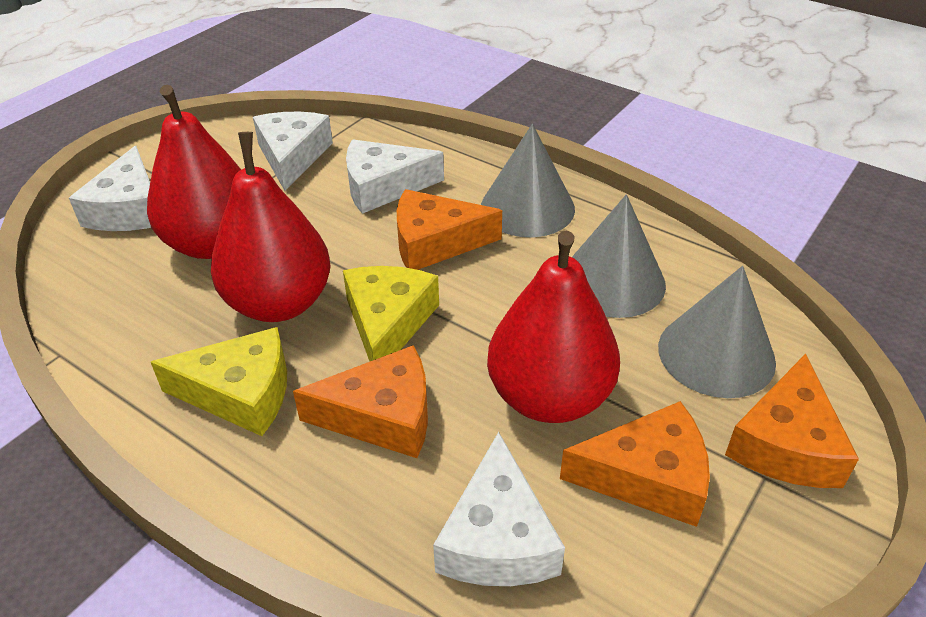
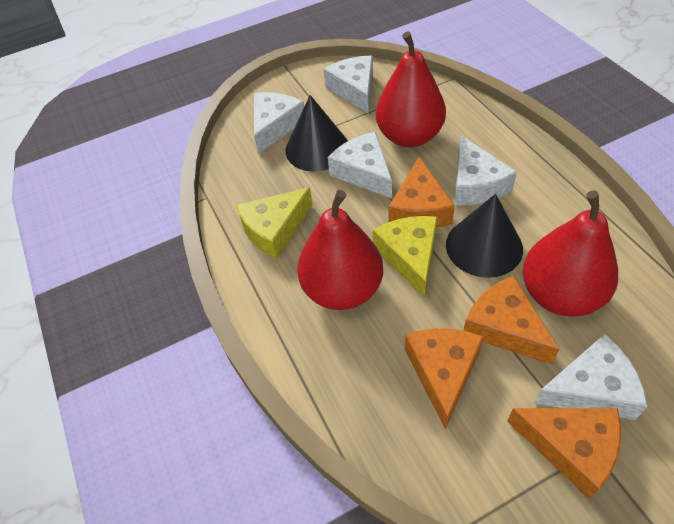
black cone: 0 -> 2
grey cone: 3 -> 0
white cheese: 4 -> 5

